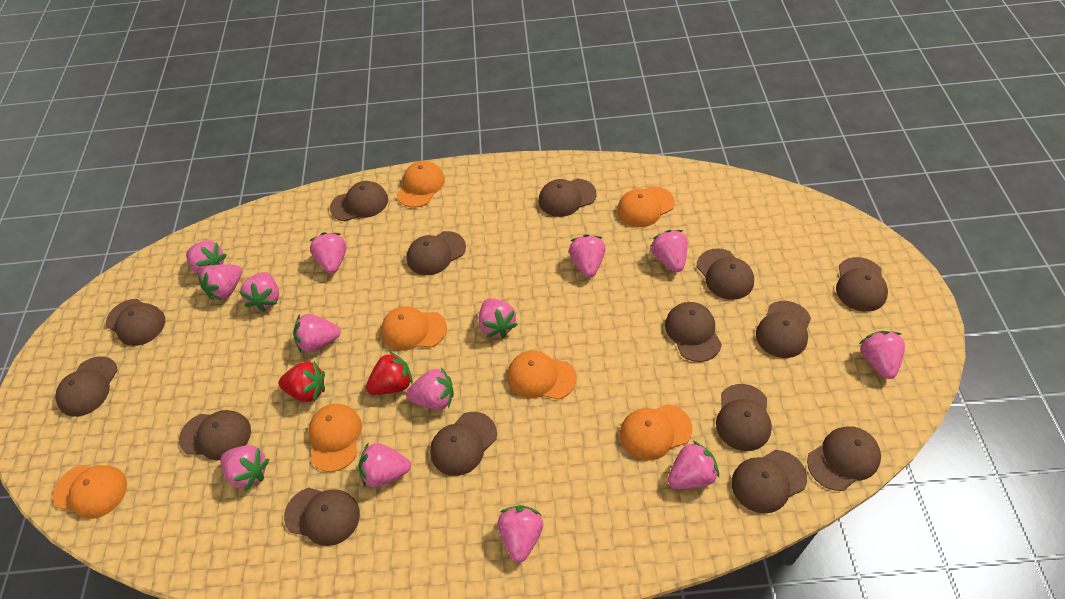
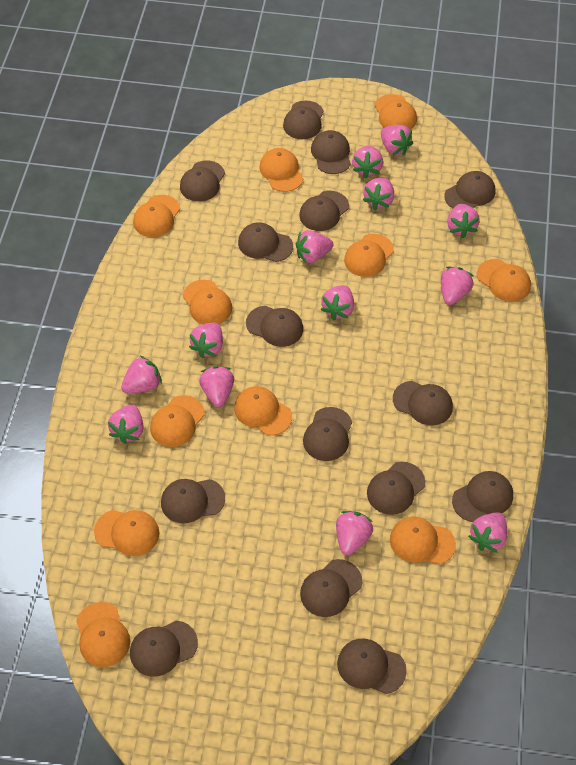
orange cap: 7 -> 11
pink strawberry: 14 -> 13
red strawberry: 2 -> 0

